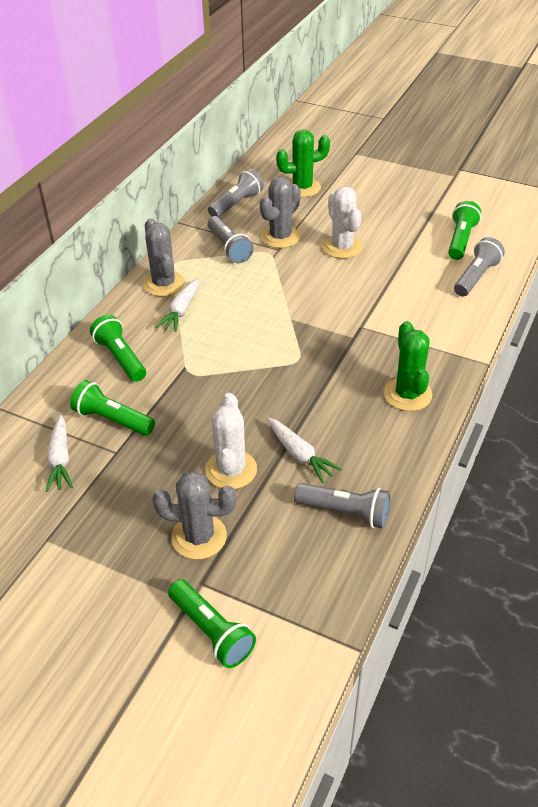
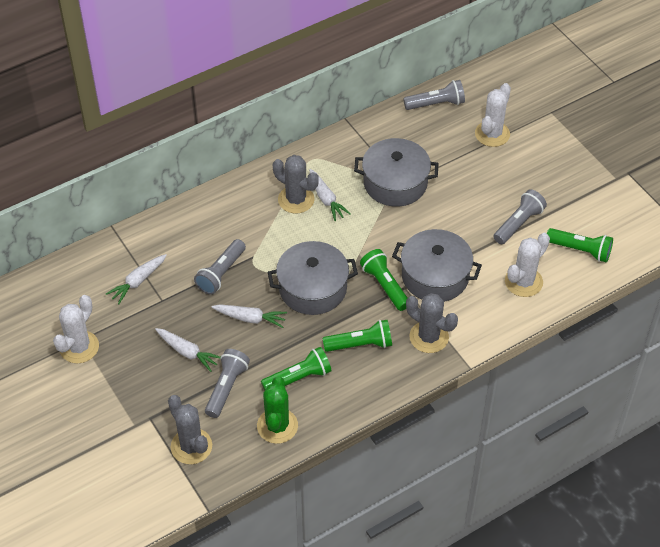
green cactus: 2 -> 1
grey pot: 0 -> 3
white cactus: 2 -> 3
white carrot: 3 -> 4

